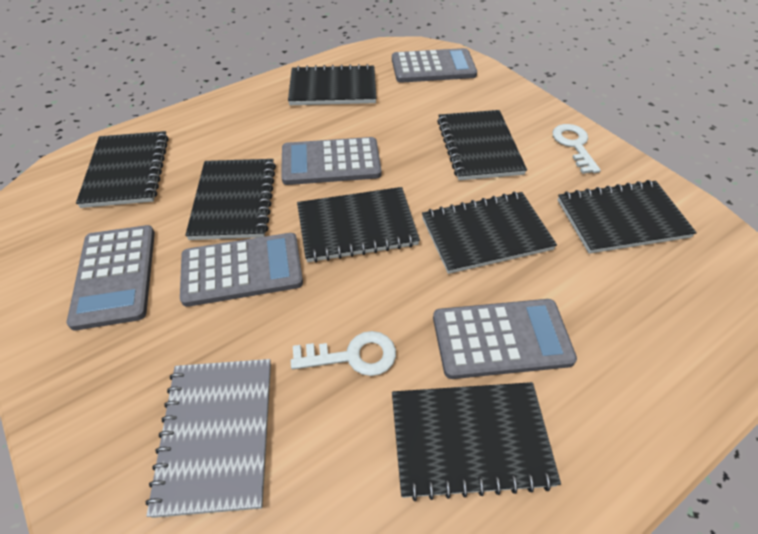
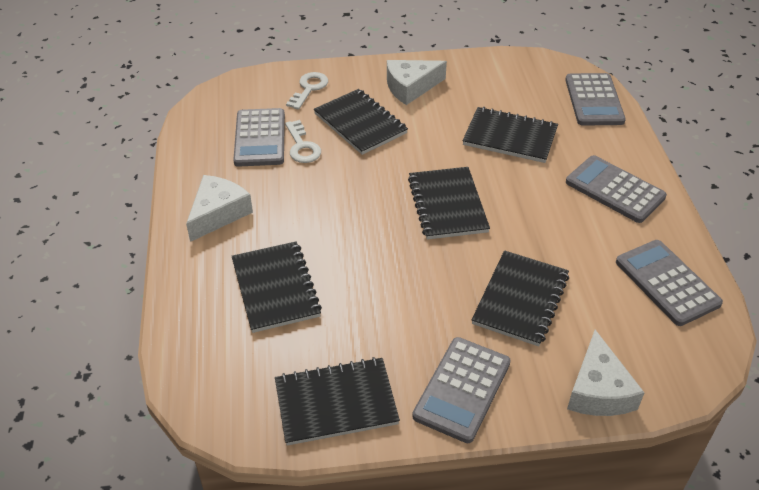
black notebook: 8 -> 6
grey notebook: 1 -> 0
white cheese: 0 -> 3

